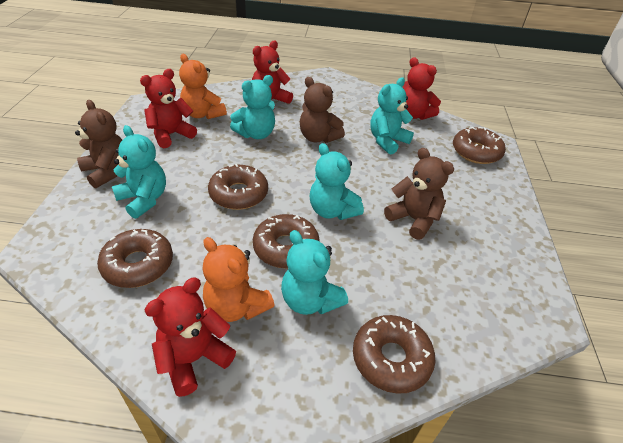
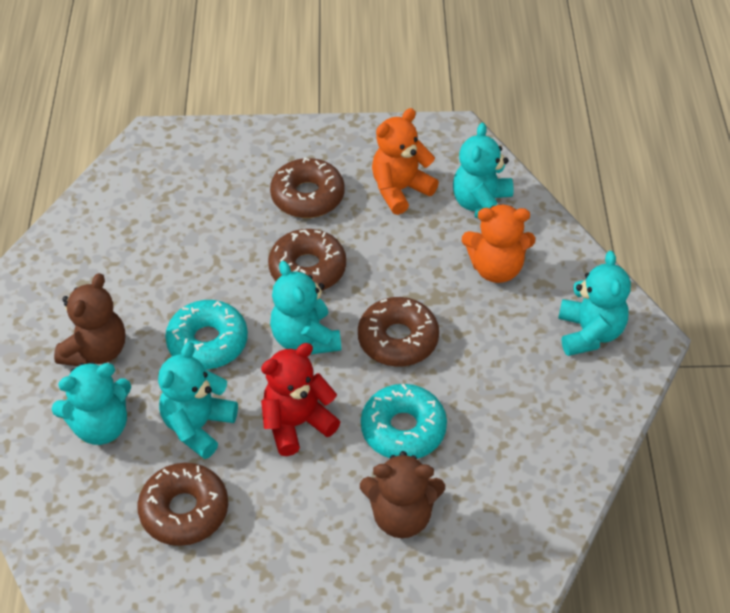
brown donut: 5 -> 4
brown teddy bear: 3 -> 2
red teddy bear: 4 -> 1
turquoise donut: 0 -> 2

